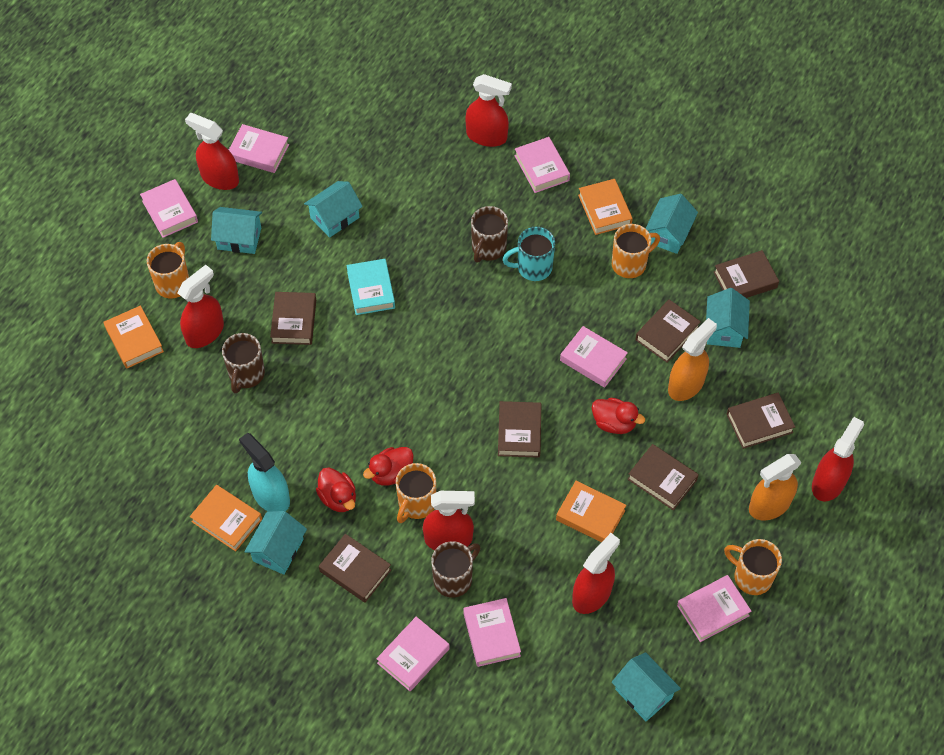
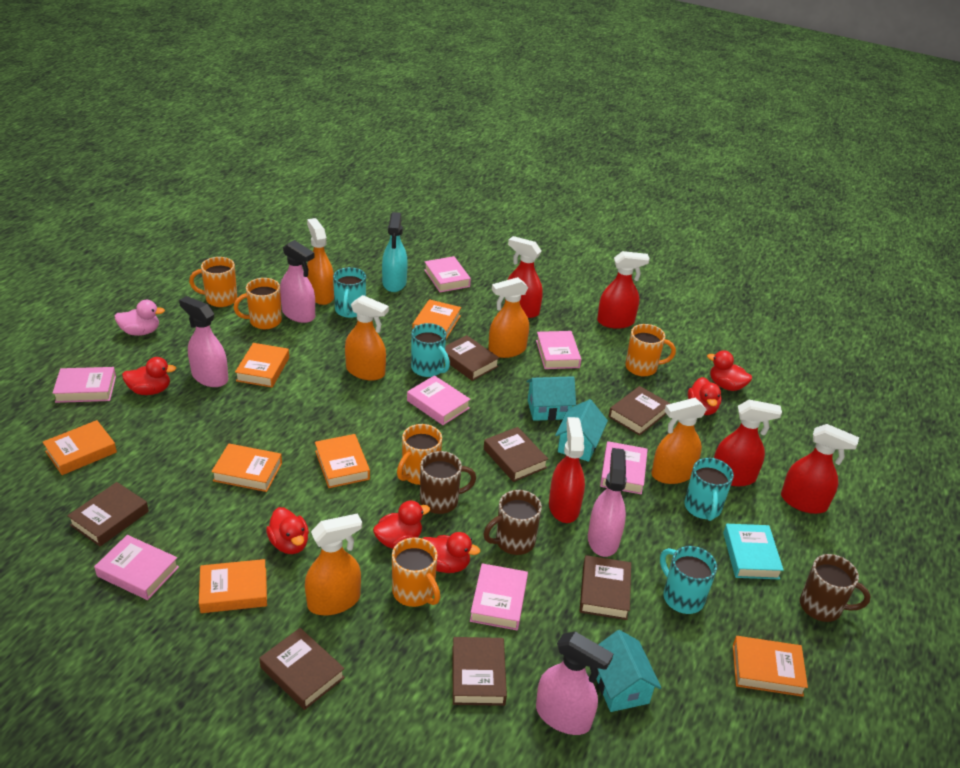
orange book: 4 -> 7
orange mug: 4 -> 5
orange spray bottle: 2 -> 5
pink duck: 0 -> 1
pink spray bottle: 0 -> 4
red duck: 3 -> 6
red spray bottle: 6 -> 5
turquoise house: 6 -> 3
turquoise mug: 1 -> 4

